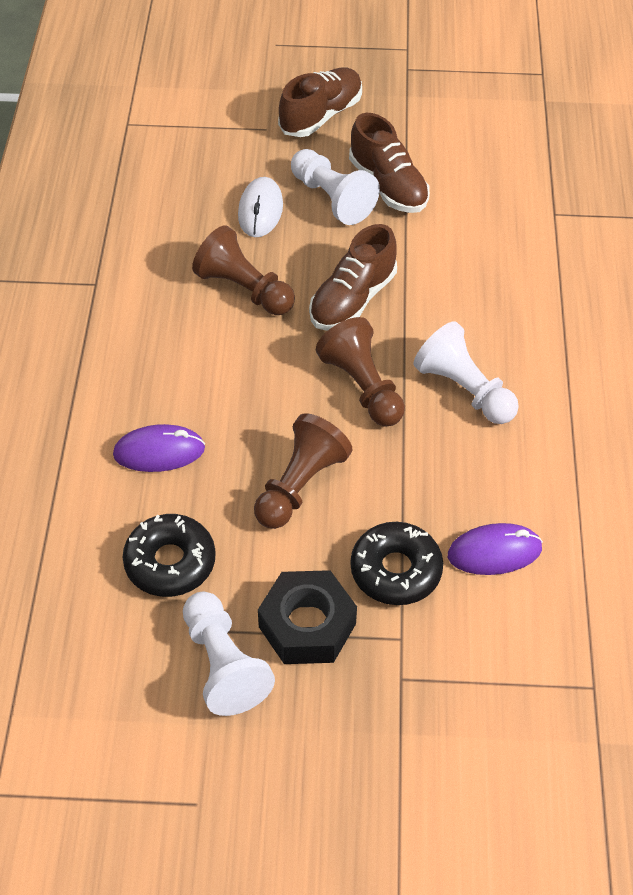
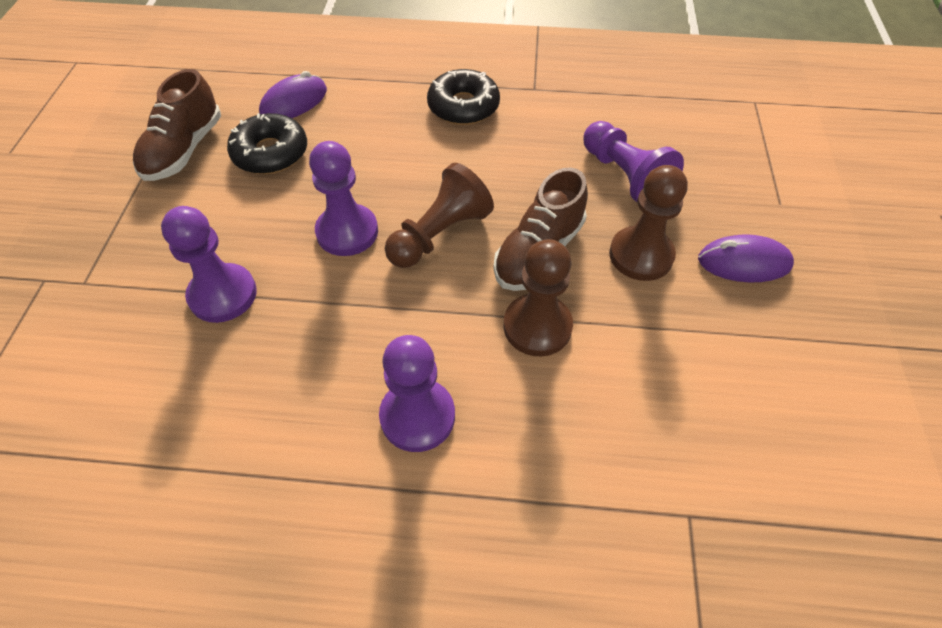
black nut: 1 -> 0
brown shoe: 3 -> 2
purple pawn: 0 -> 4
white mouse: 1 -> 0
white pawn: 3 -> 0

